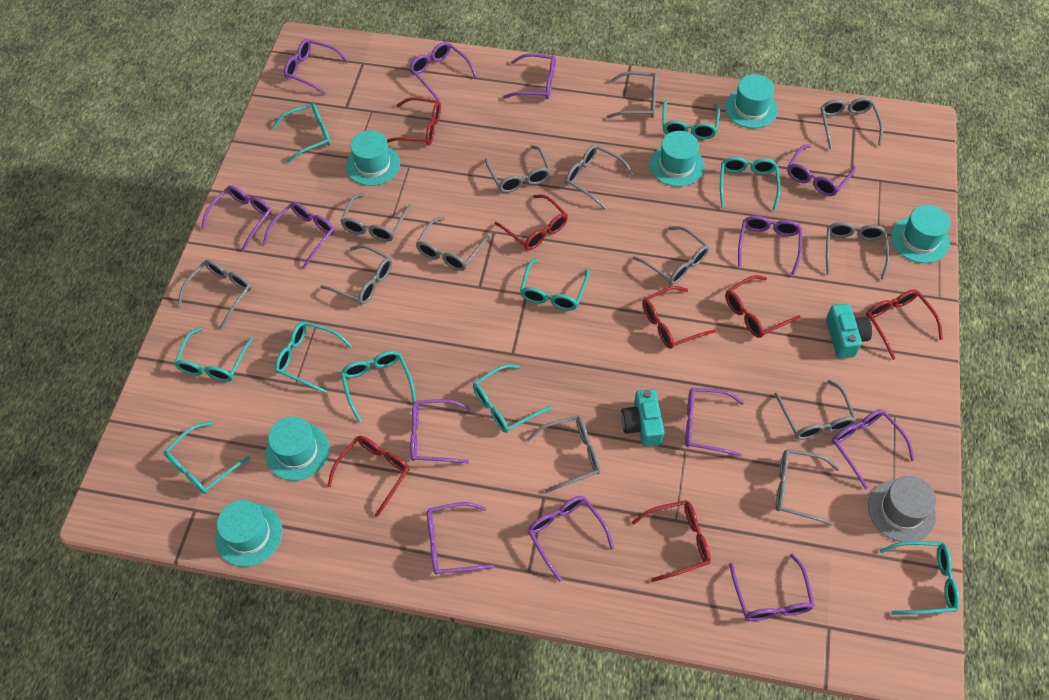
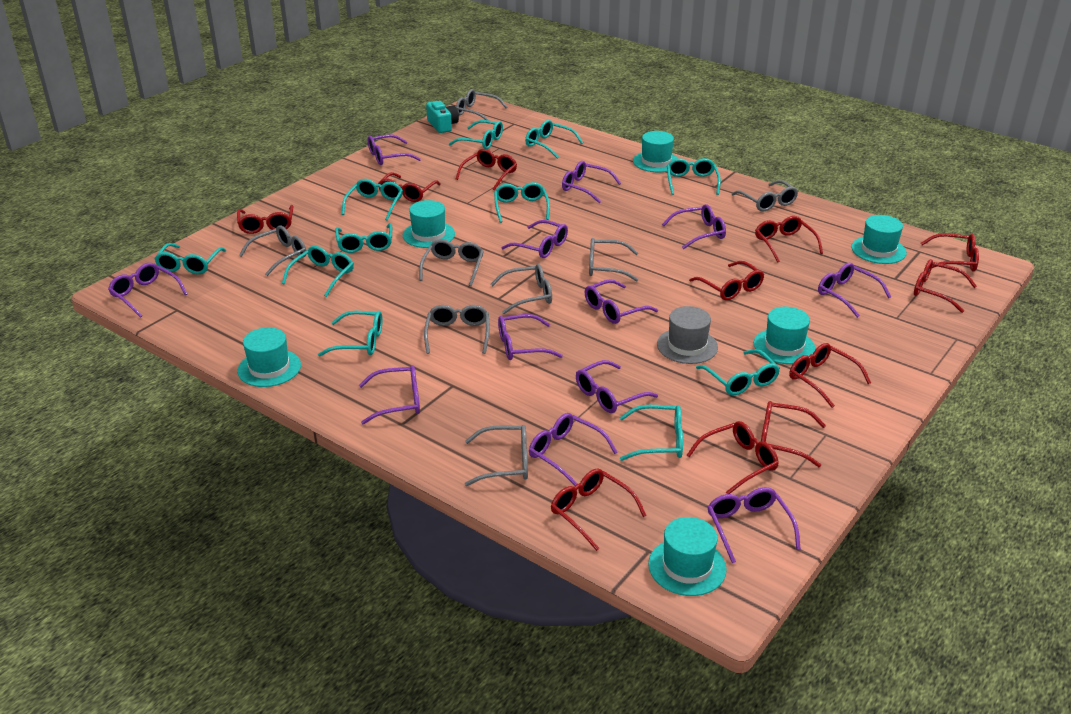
grey glasses: 13 -> 8
purple glasses: 13 -> 12
red glasses: 7 -> 11
turquoise camera: 2 -> 1
turquoise glasses: 10 -> 11

